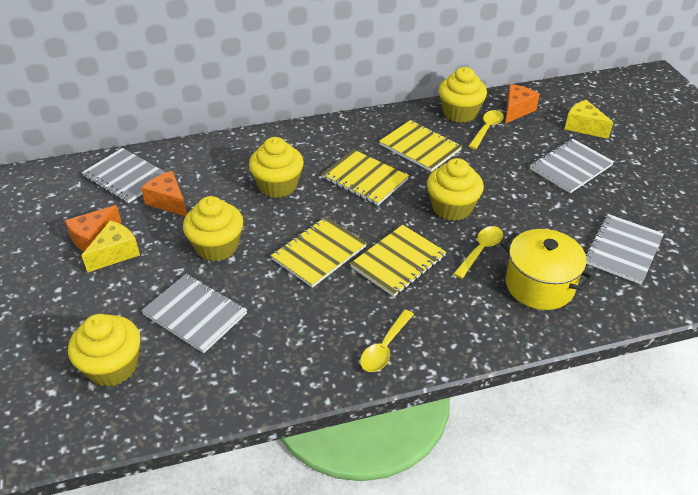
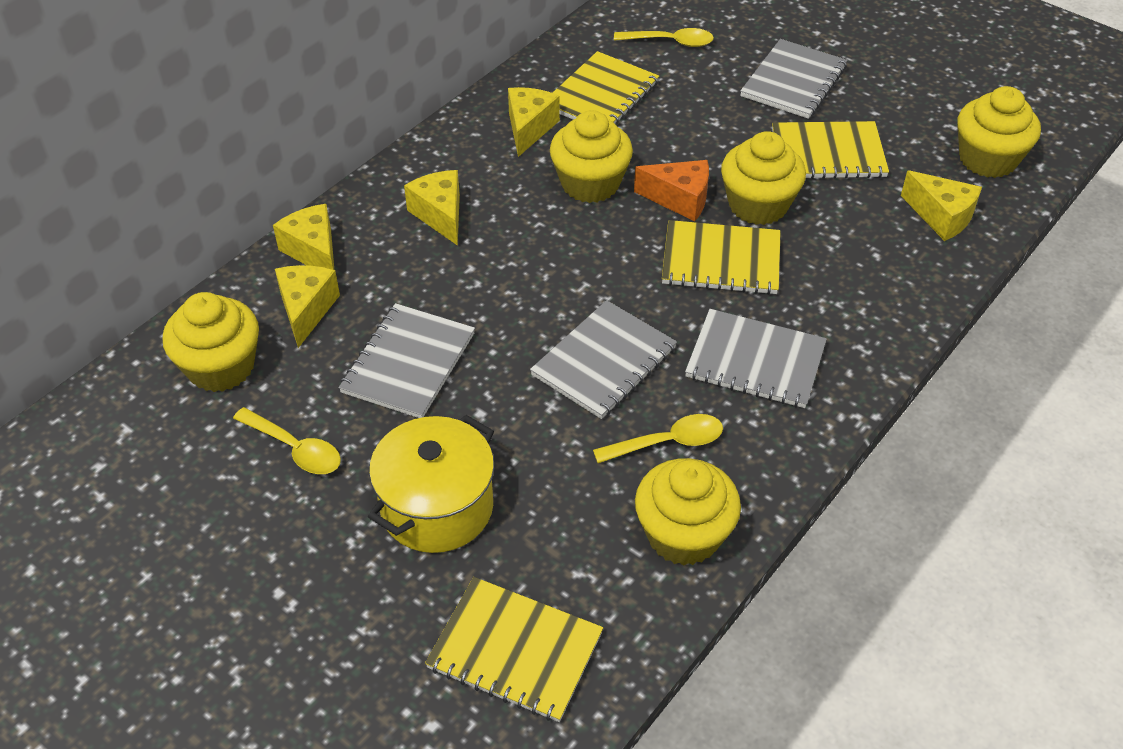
orange cheese: 3 -> 1
yellow cheese: 2 -> 5

